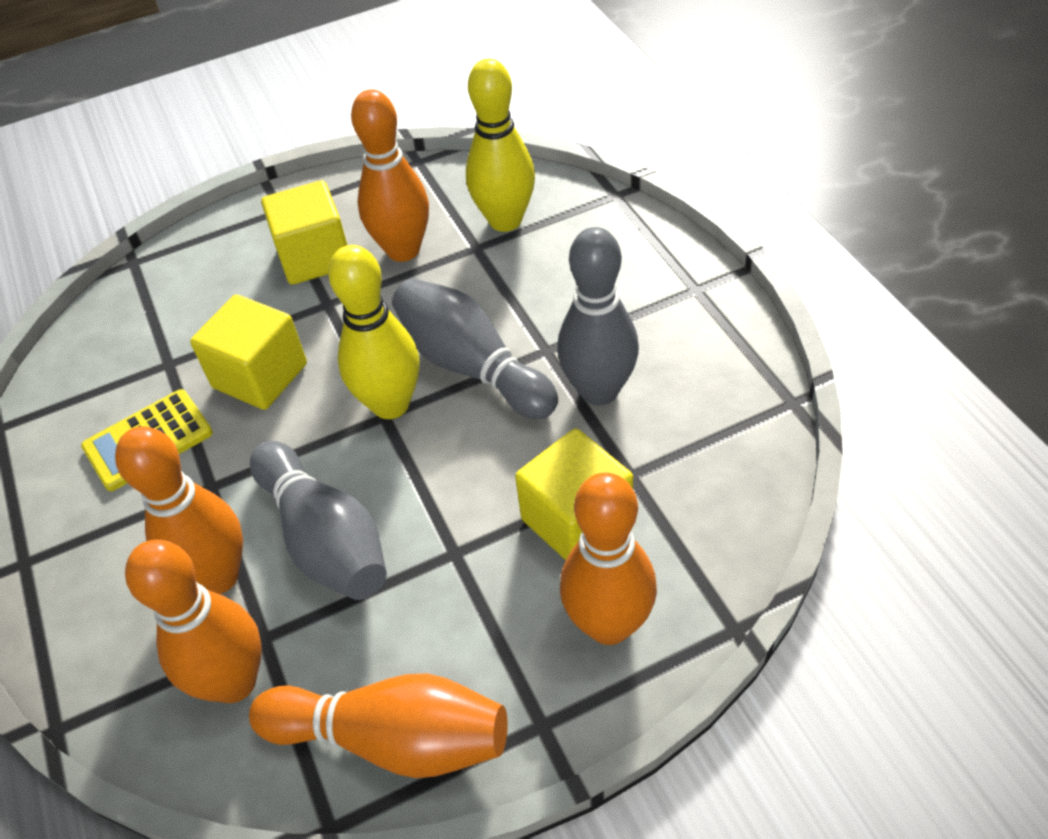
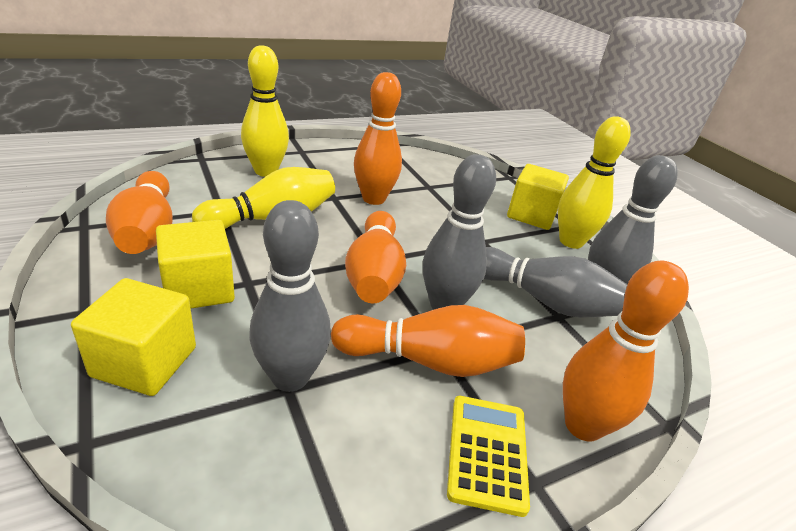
grey bowling pin: 3 -> 4
yellow bowling pin: 2 -> 3

